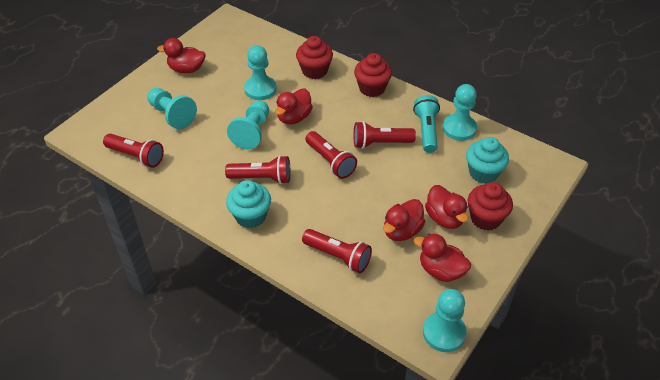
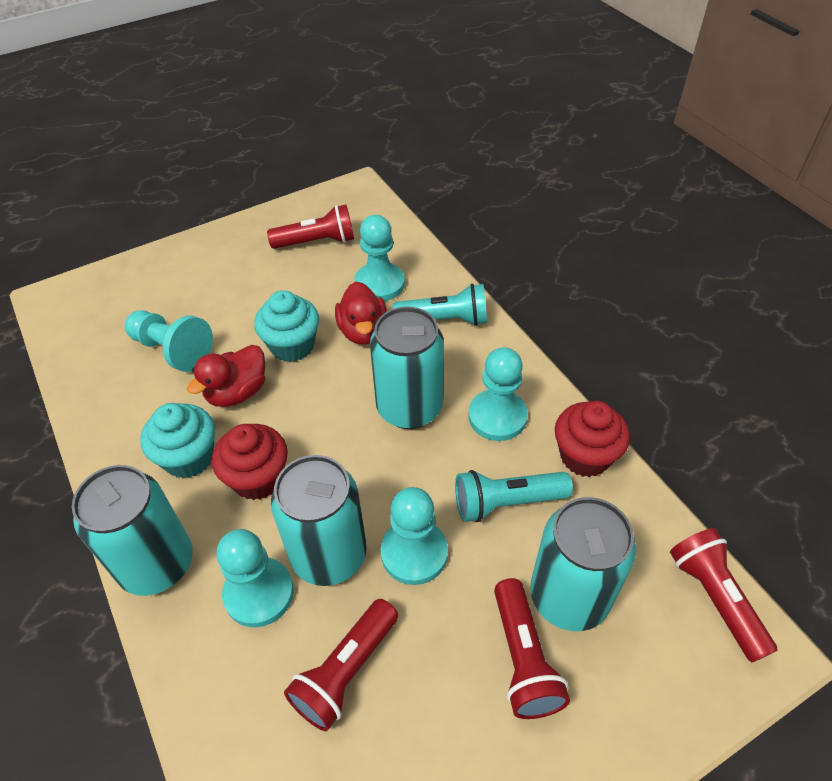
red cupcake: 3 -> 2
red duck: 5 -> 2
red flashlight: 5 -> 4
turquoise can: 0 -> 4
turquoise flashlight: 1 -> 2

